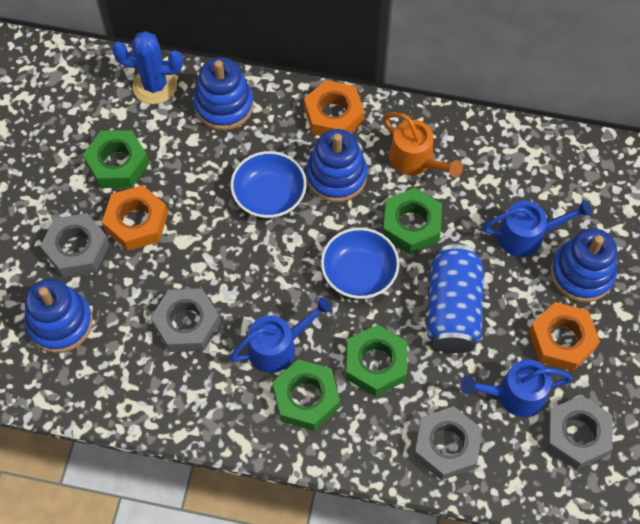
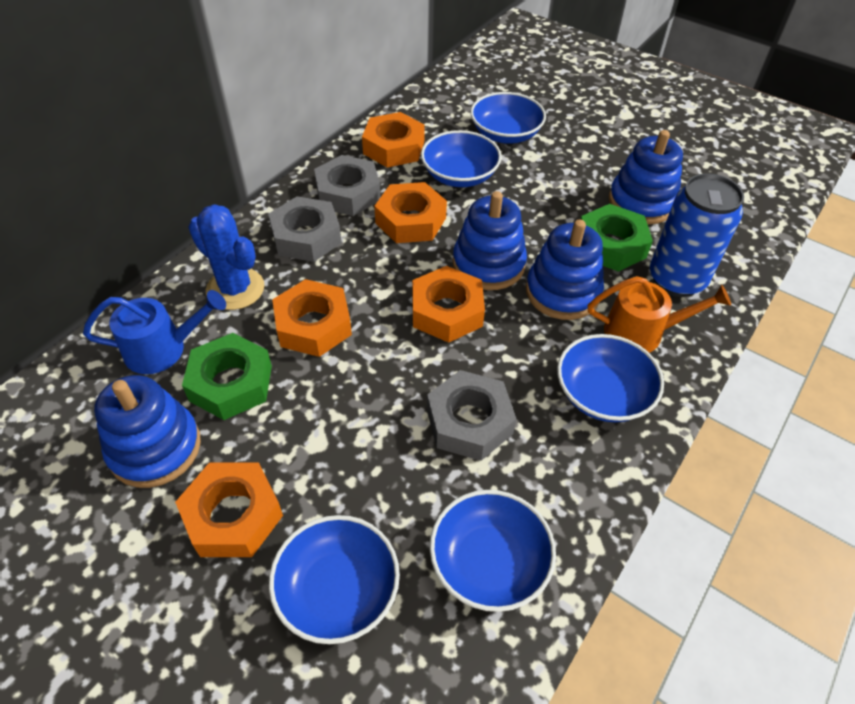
blue bowl: 2 -> 5
blue watering can: 3 -> 1
green nut: 4 -> 2
grey nut: 4 -> 3
orange nut: 3 -> 5

